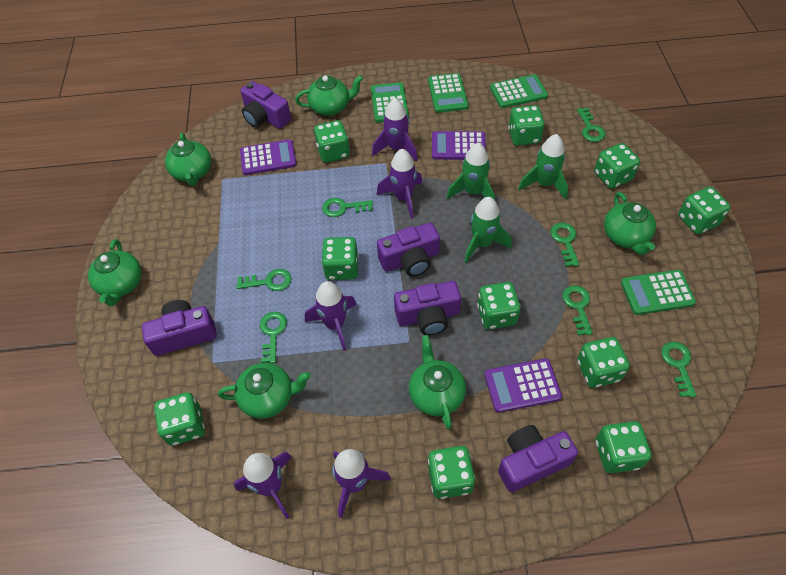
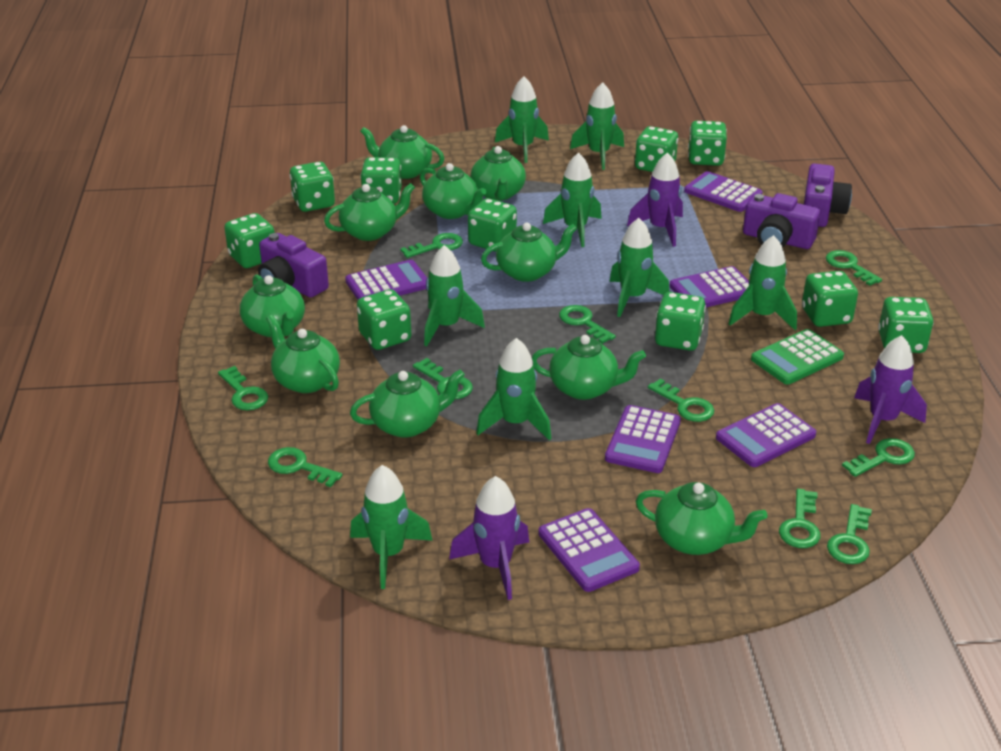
green calculator: 4 -> 1
green key: 7 -> 10
green rocket: 3 -> 8
green teapot: 6 -> 10
purple calculator: 3 -> 6
purple camera: 5 -> 3
purple rocket: 5 -> 3

